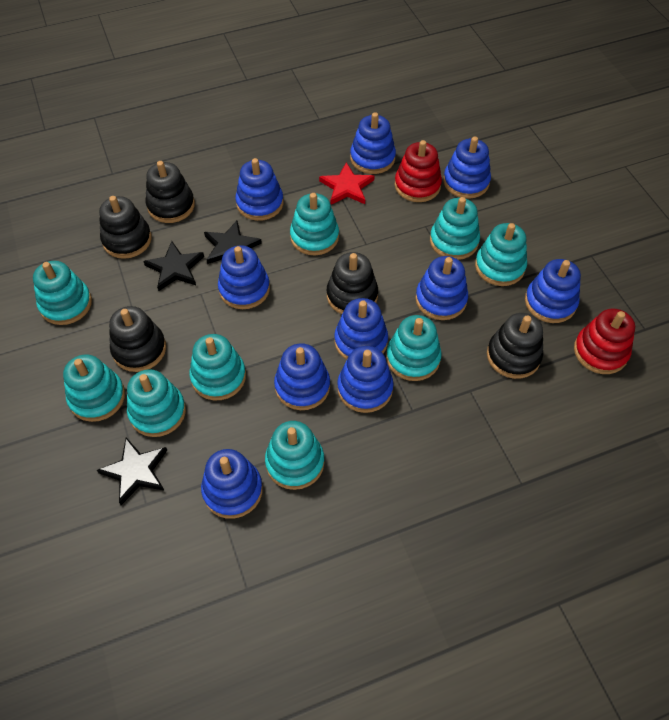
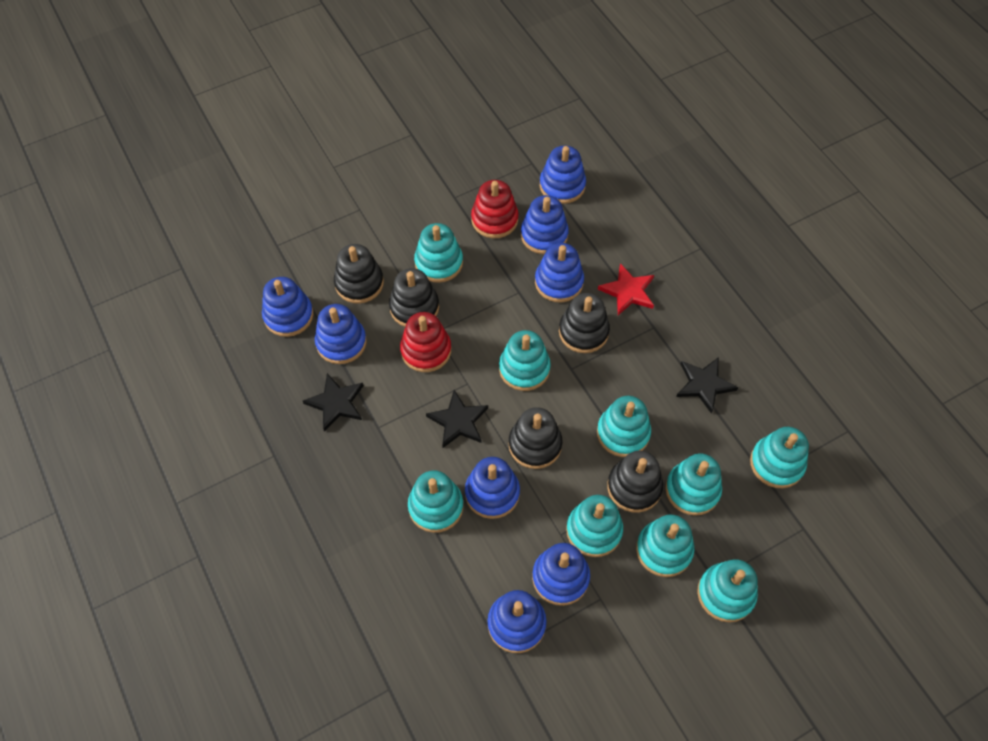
blue stacking toy: 10 -> 8

